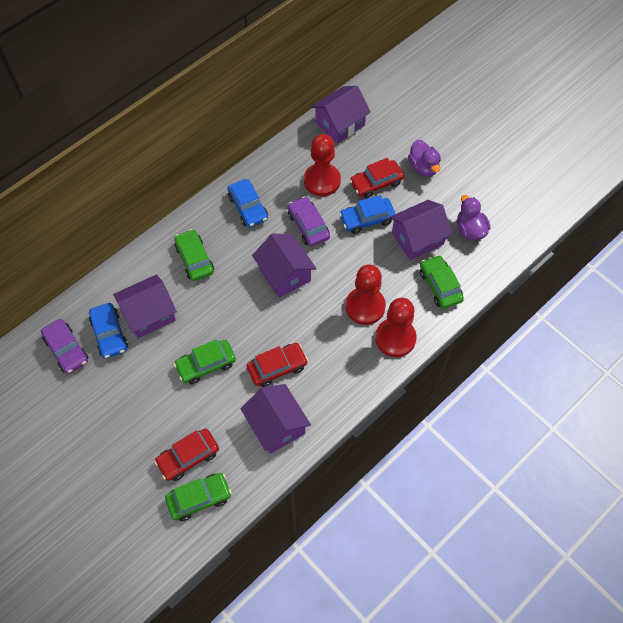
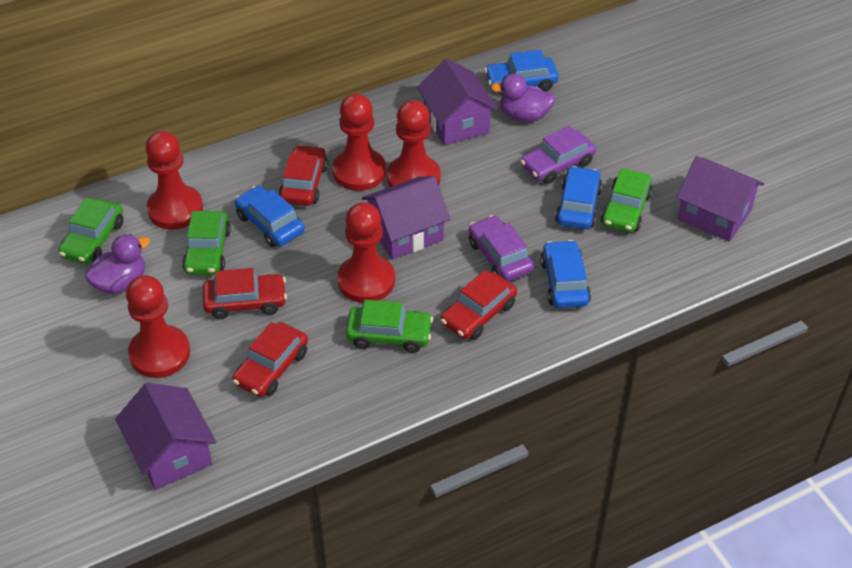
blue car: 3 -> 4
purple house: 5 -> 4
red car: 3 -> 4
red pawn: 3 -> 5

